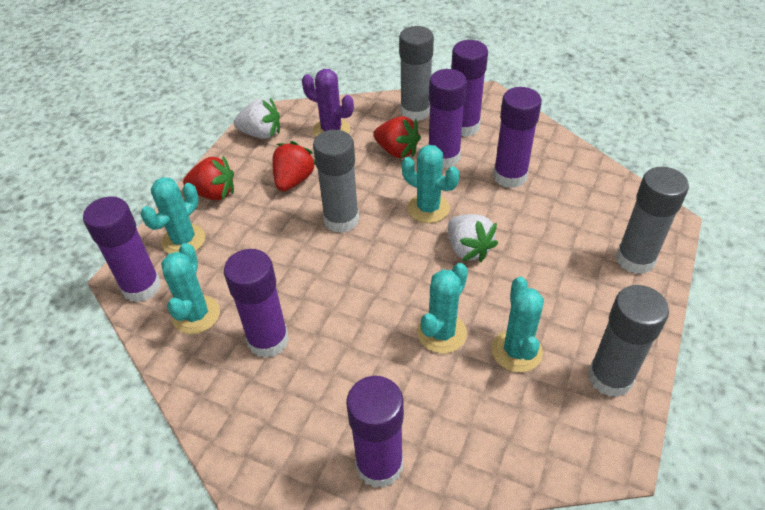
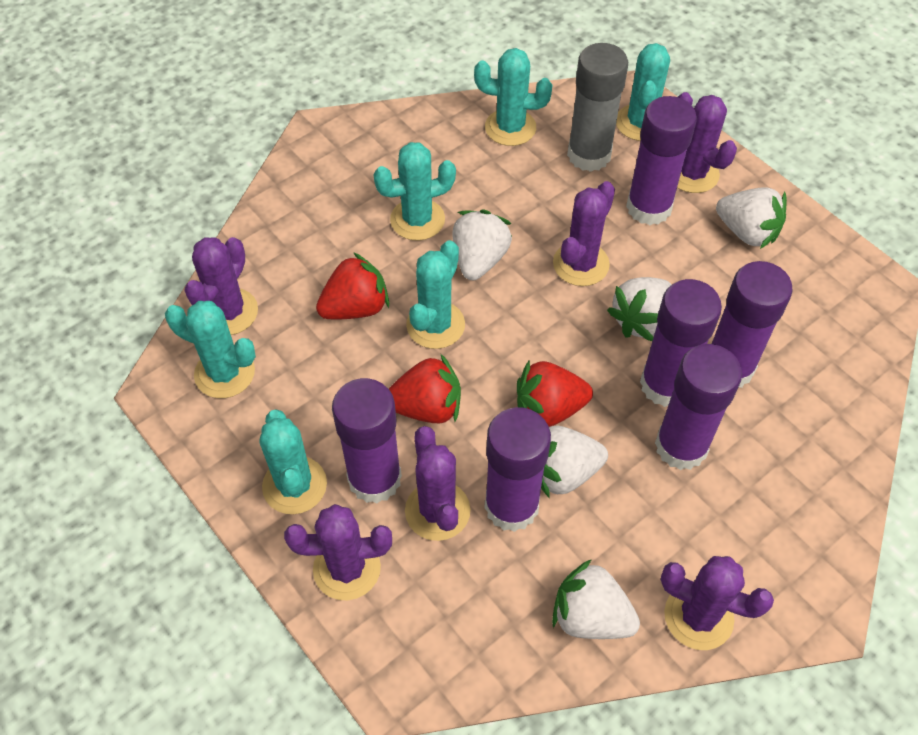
grey glue stick: 4 -> 1
purple cactus: 1 -> 6
turquoise cactus: 5 -> 6
white strawberry: 2 -> 5

